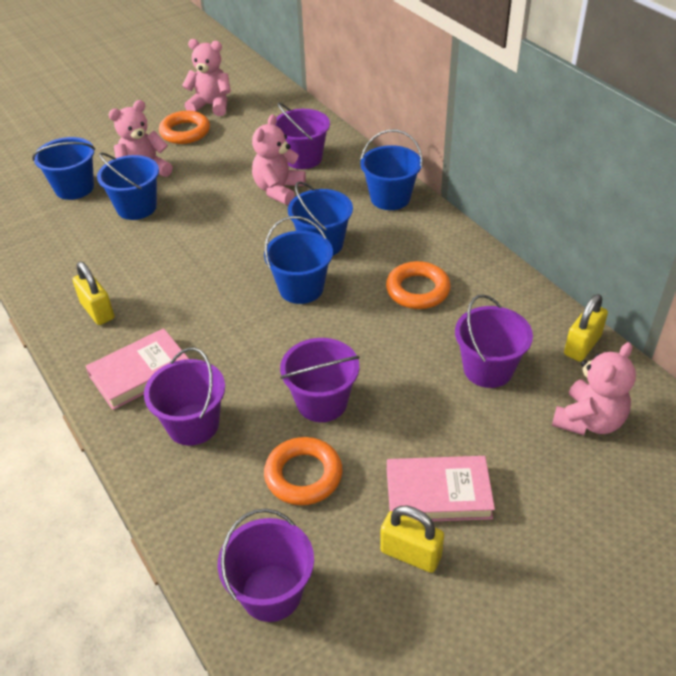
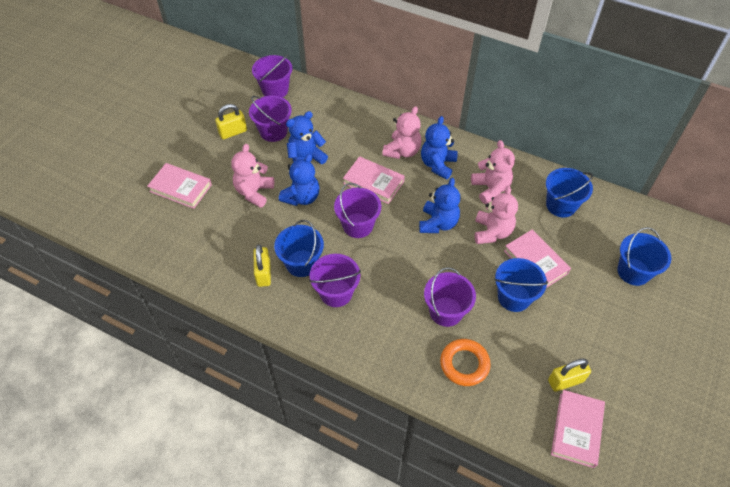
blue bucket: 5 -> 4
blue teddy bear: 0 -> 4
orange ring: 3 -> 1
pink book: 2 -> 4

